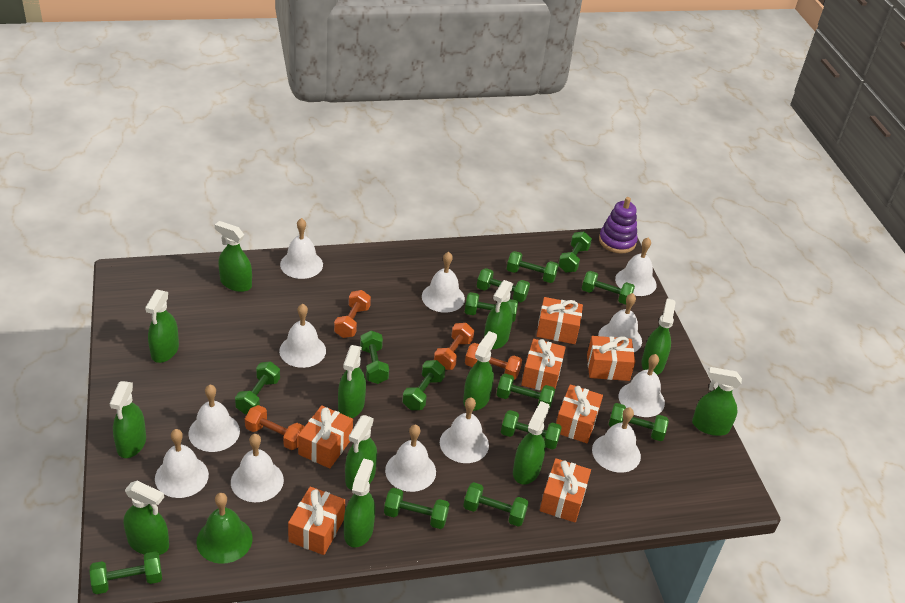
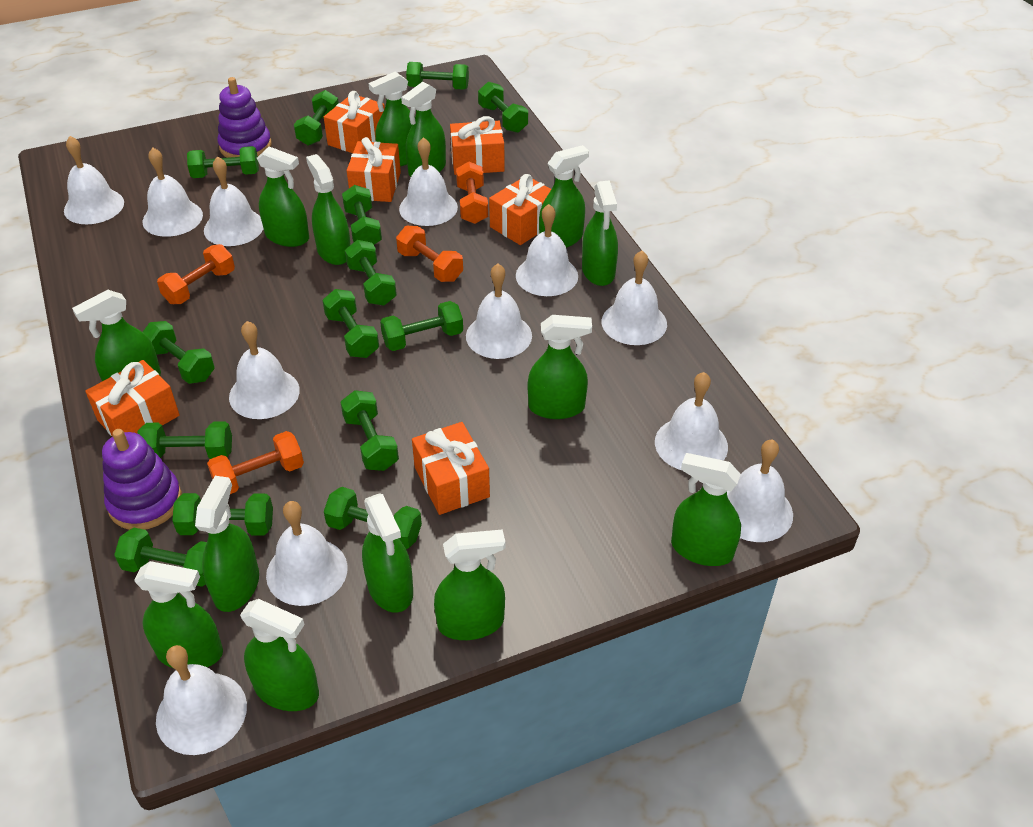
green bell: 1 -> 0
green spray bottle: 12 -> 14
orange gift: 7 -> 6
purple stacking toy: 1 -> 2

